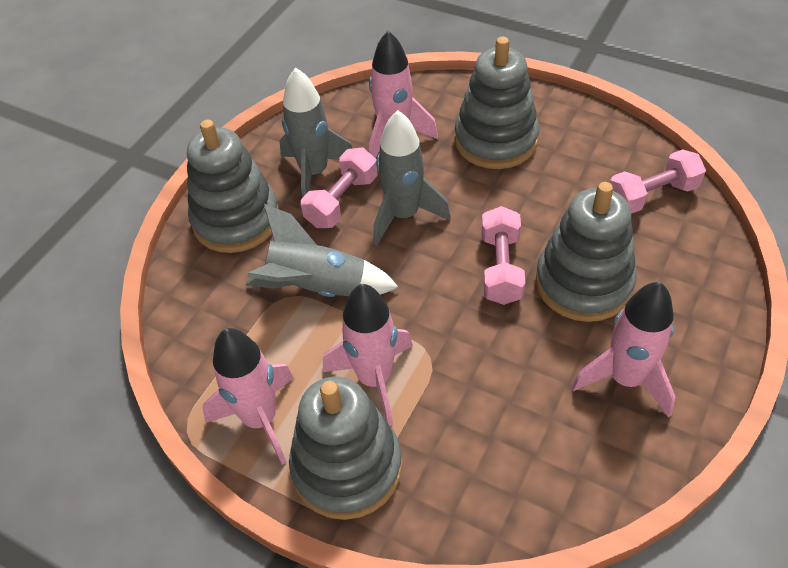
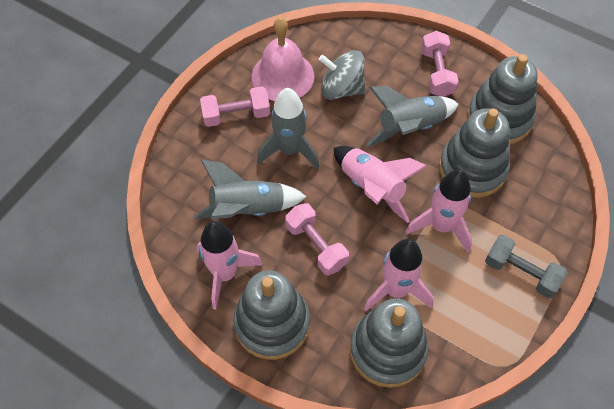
grey dumbbell: 0 -> 1
grey spinning top: 0 -> 1
pink bell: 0 -> 1

